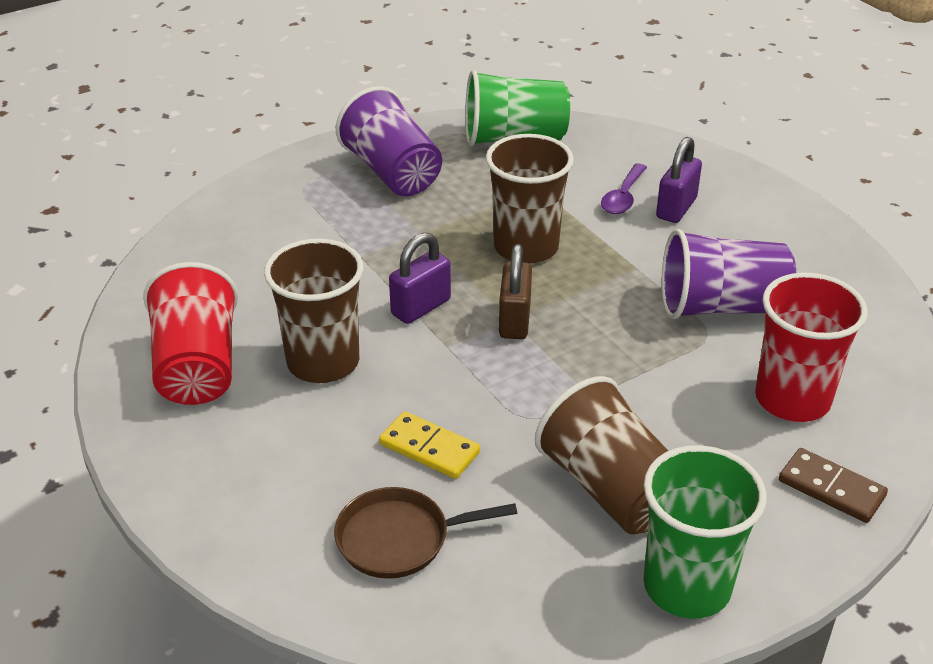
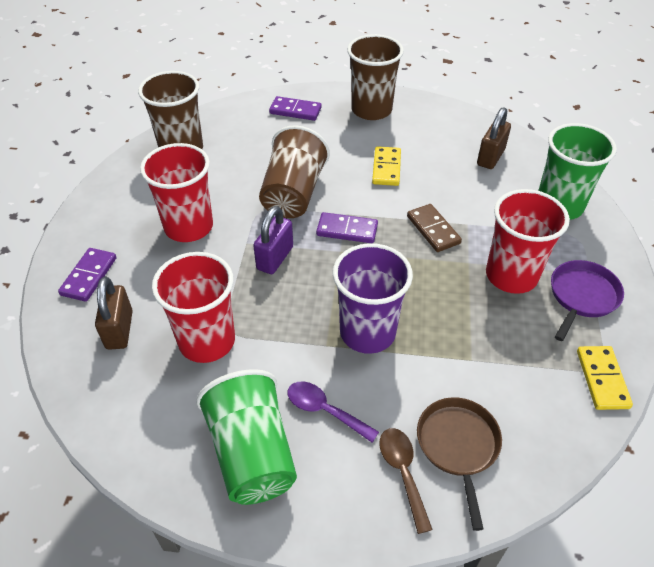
brown padlock: 1 -> 2
brown spoon: 0 -> 1
purple cup: 2 -> 1
purple domino: 0 -> 3
purple padlock: 2 -> 1
purple pan: 0 -> 1
red cup: 2 -> 3
yellow domino: 1 -> 2

